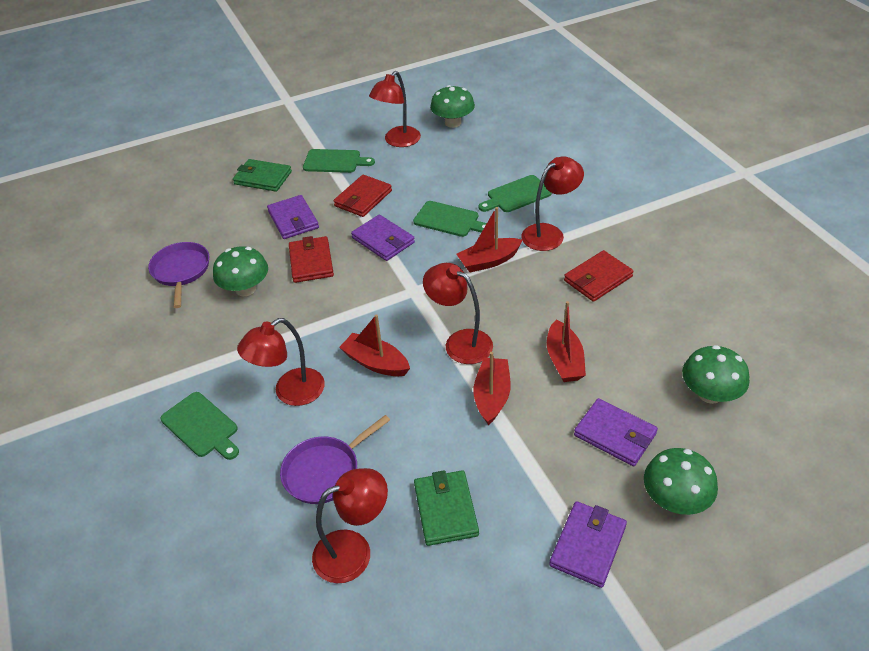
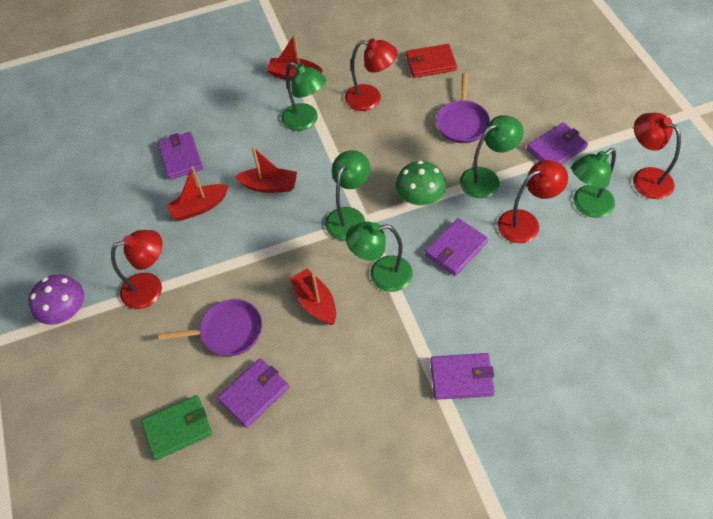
green cutting board: 4 -> 0
green lamp: 0 -> 5
green mushroom: 4 -> 1
green wallet: 2 -> 1
purple mushroom: 0 -> 1
purple wallet: 4 -> 5
red lamp: 5 -> 4
red wallet: 3 -> 1

